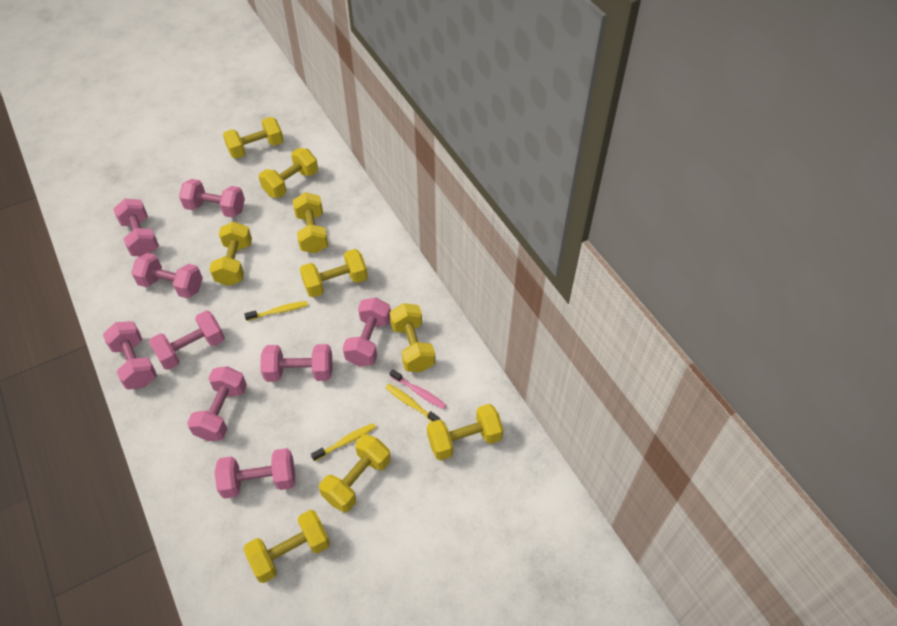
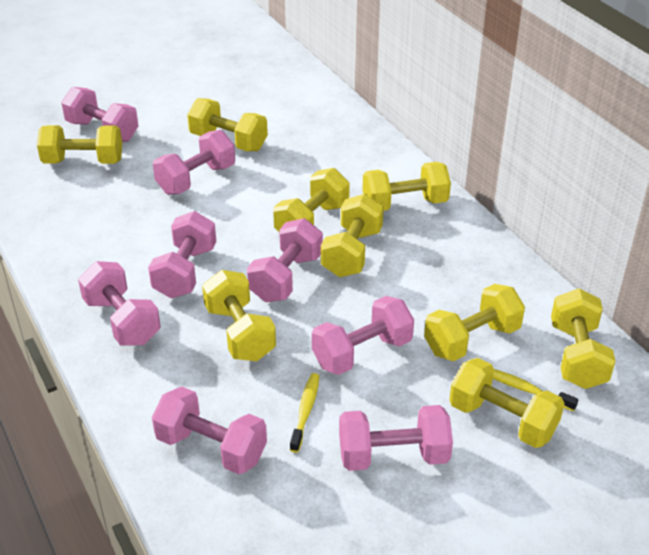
pink dumbbell: 9 -> 8
pink toothbrush: 1 -> 0
yellow toothbrush: 3 -> 2

